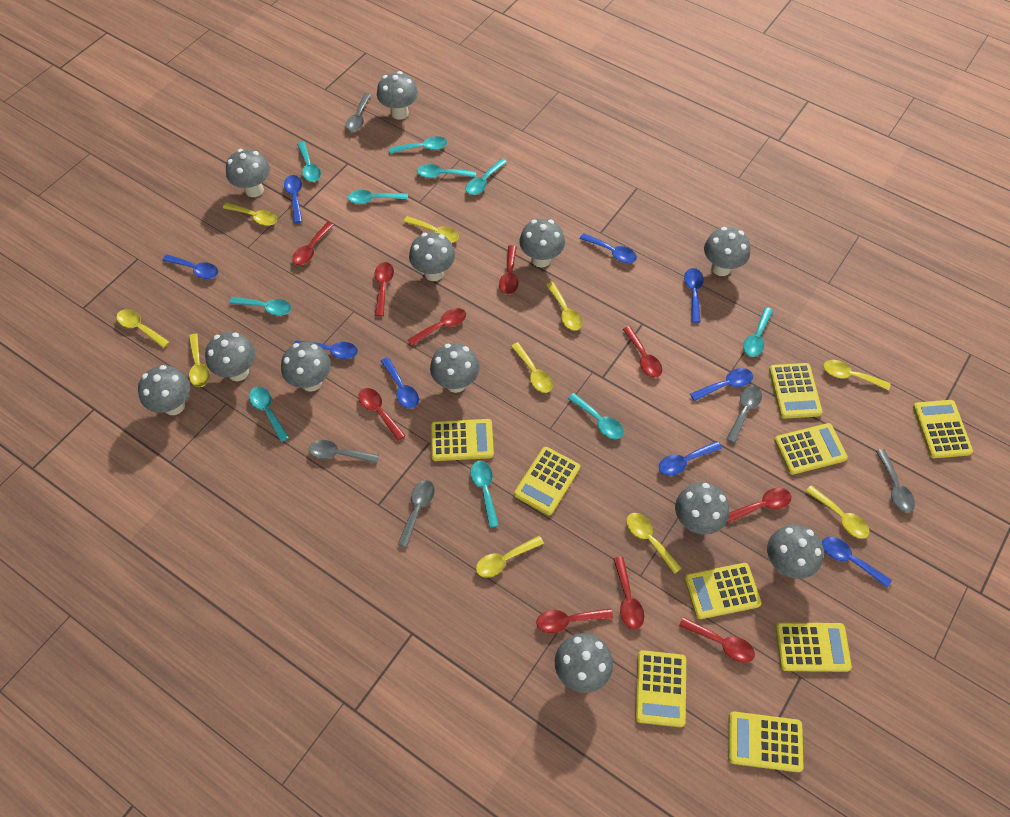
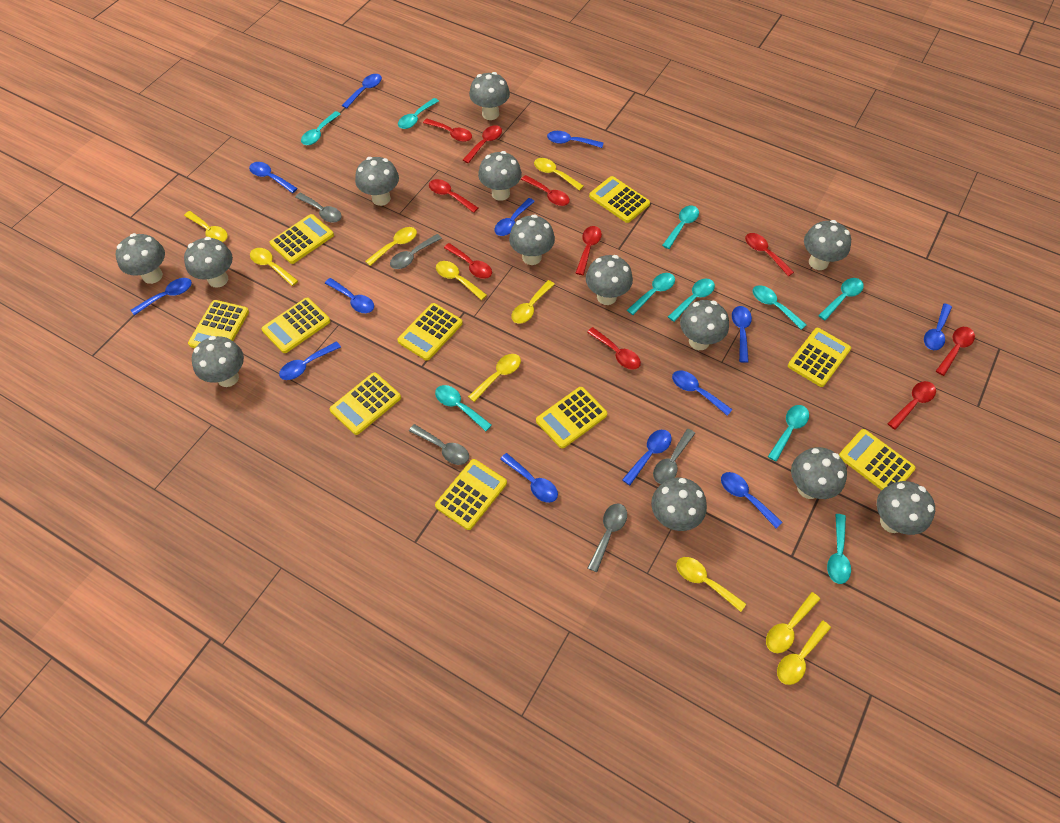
blue spoon: 9 -> 13
grey mushroom: 12 -> 13
yellow calculator: 9 -> 10

